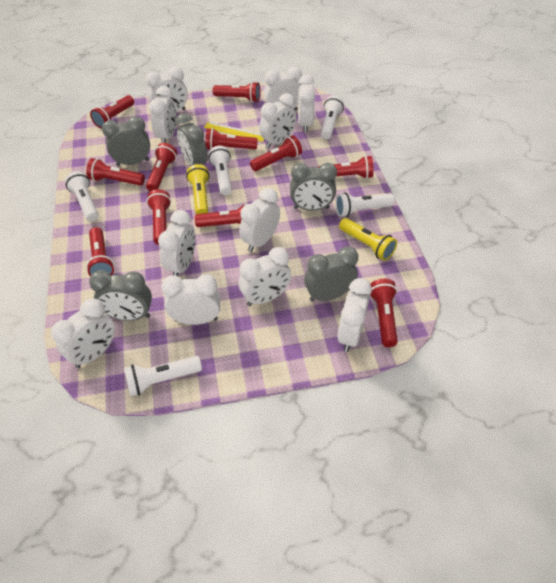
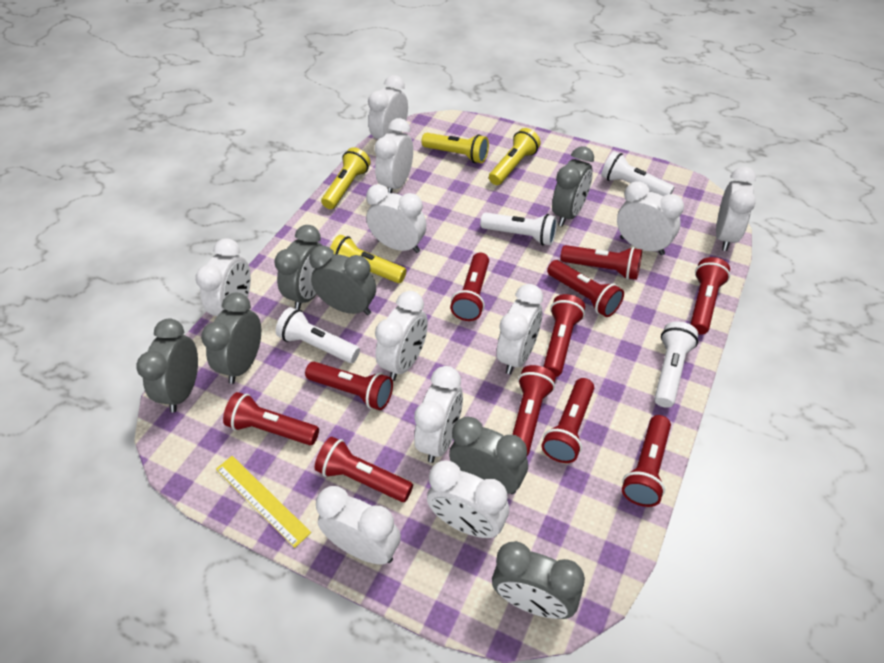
grey clock: 5 -> 7
white flashlight: 5 -> 4
yellow flashlight: 2 -> 4

